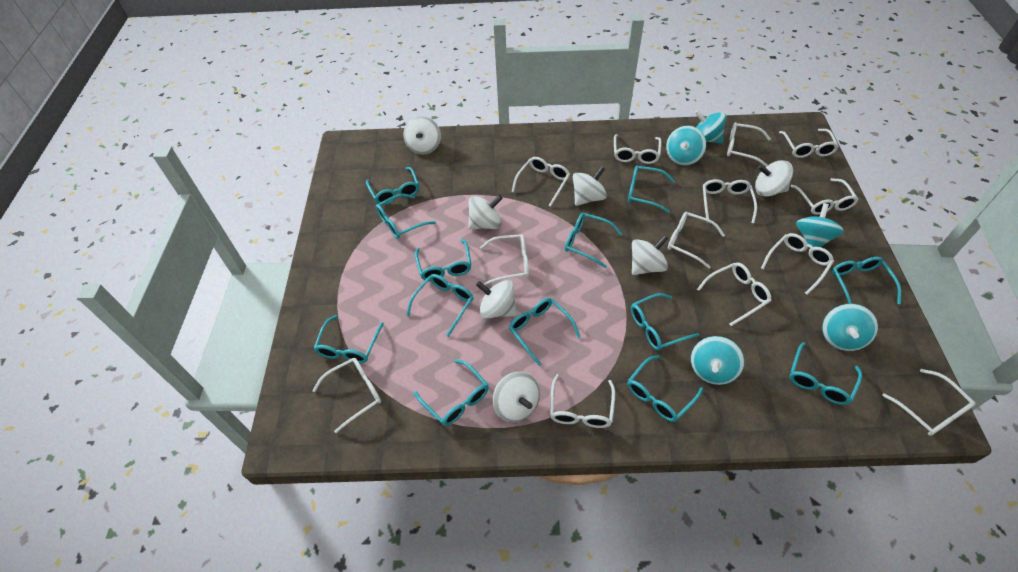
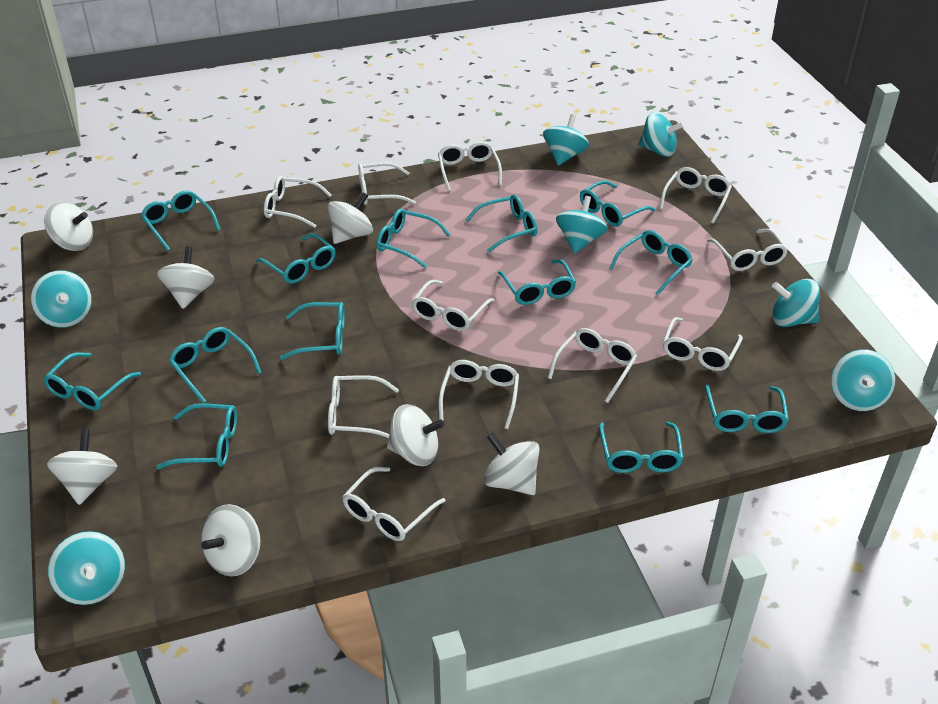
turquoise spinning top: 5 -> 7
white glasses: 13 -> 11

